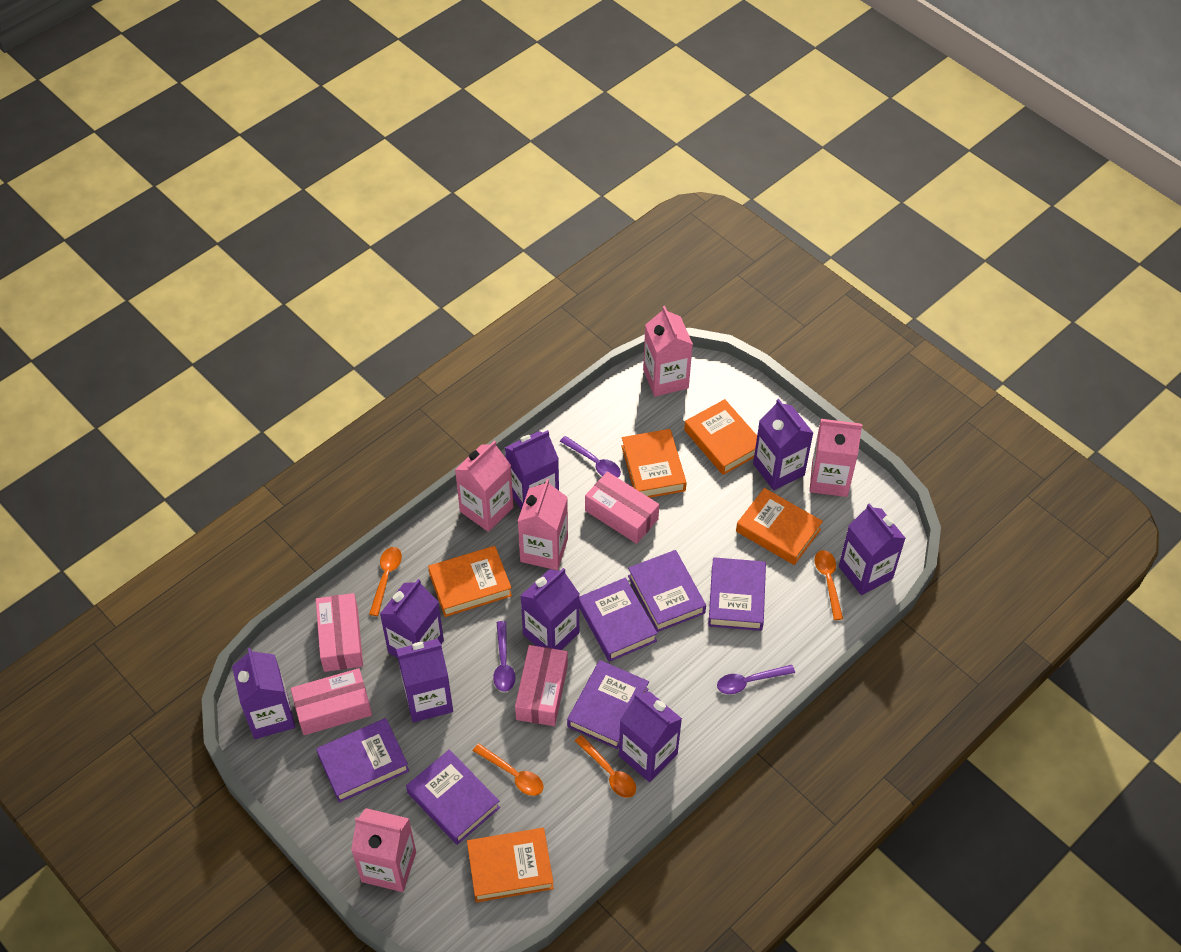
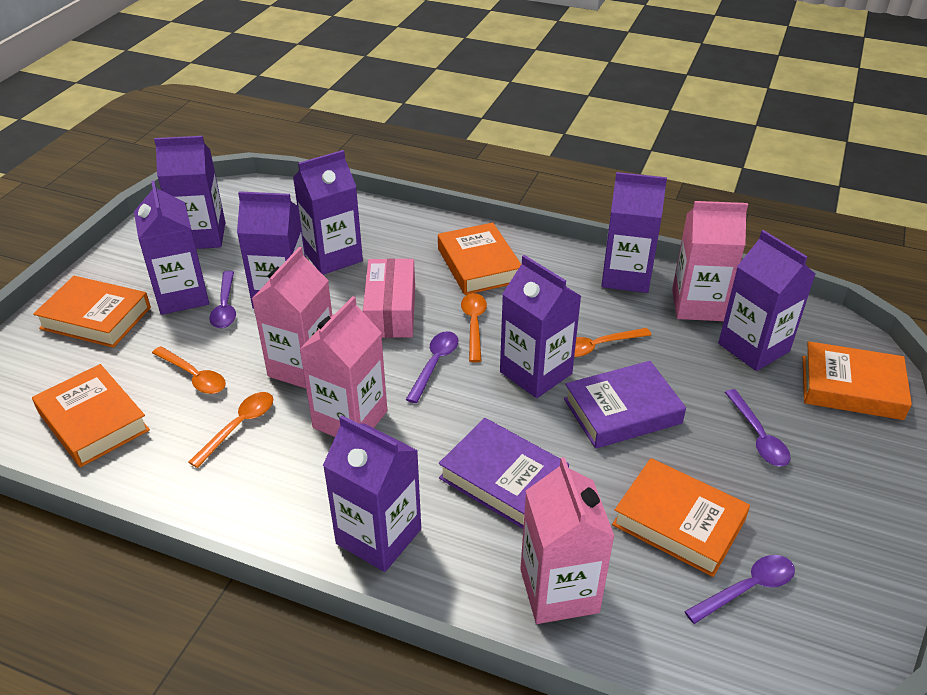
pink box: 4 -> 1
pink carton: 5 -> 4
purple book: 6 -> 2
purple spoon: 3 -> 4

